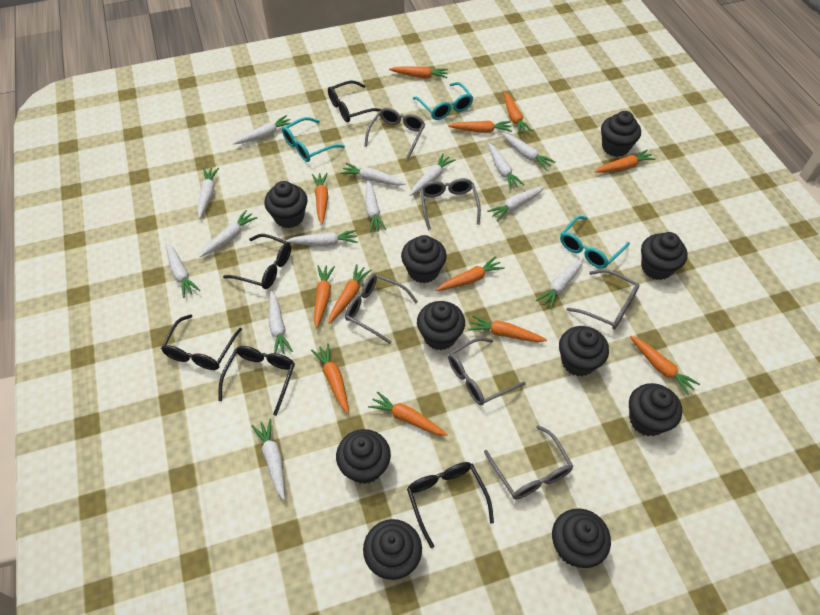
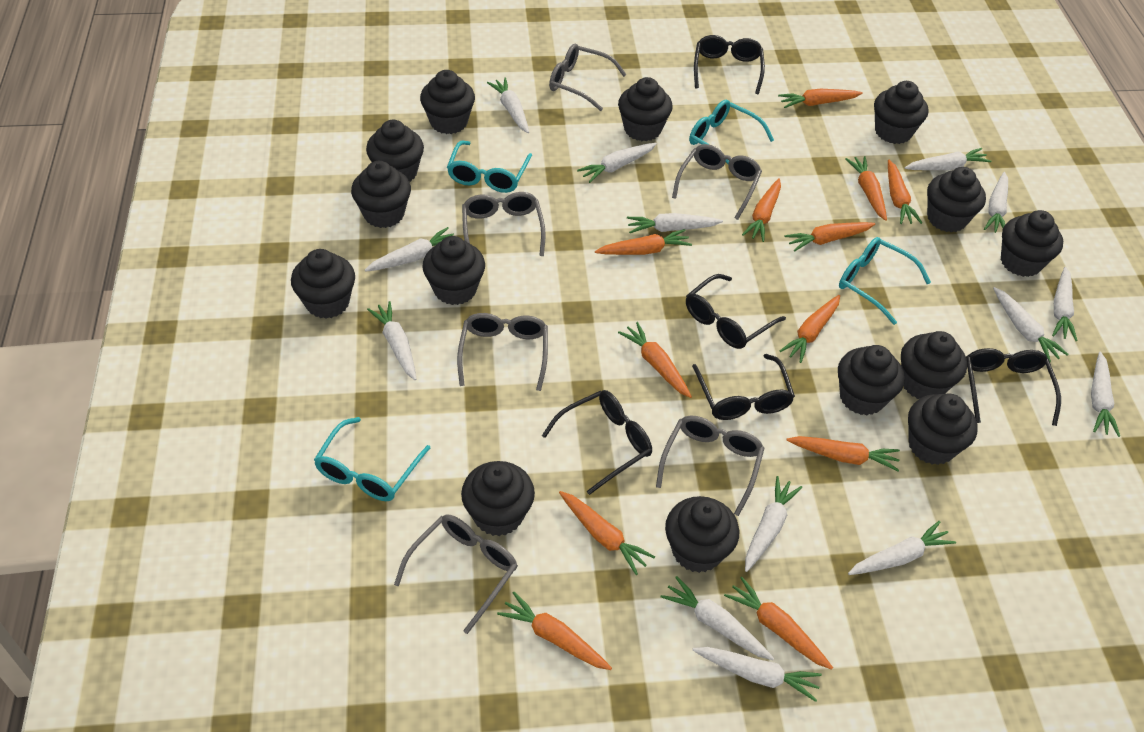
black cupcake: 10 -> 14
turquoise glasses: 3 -> 4

